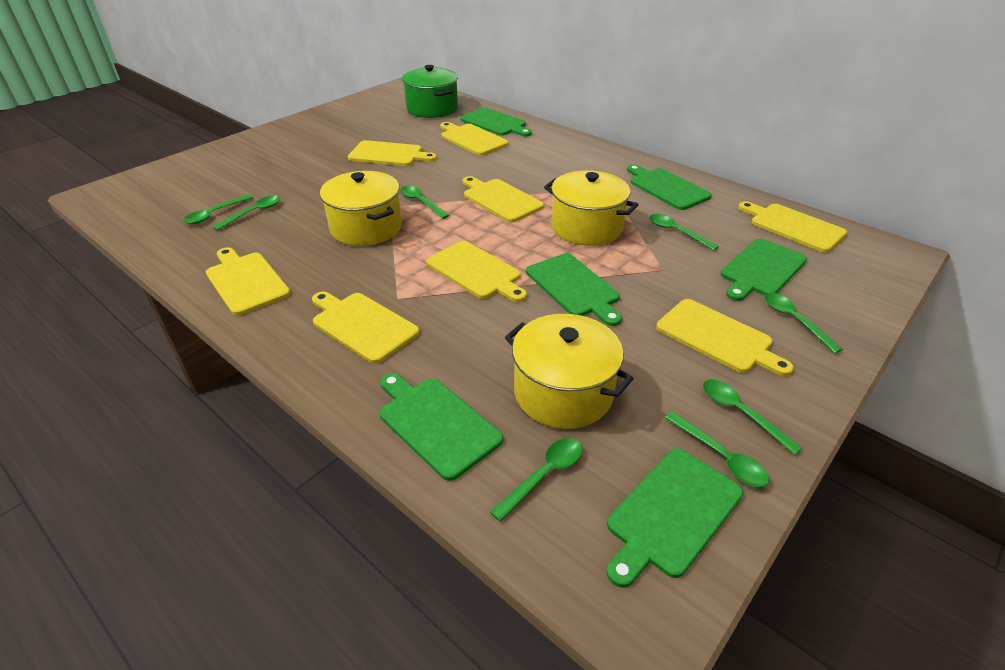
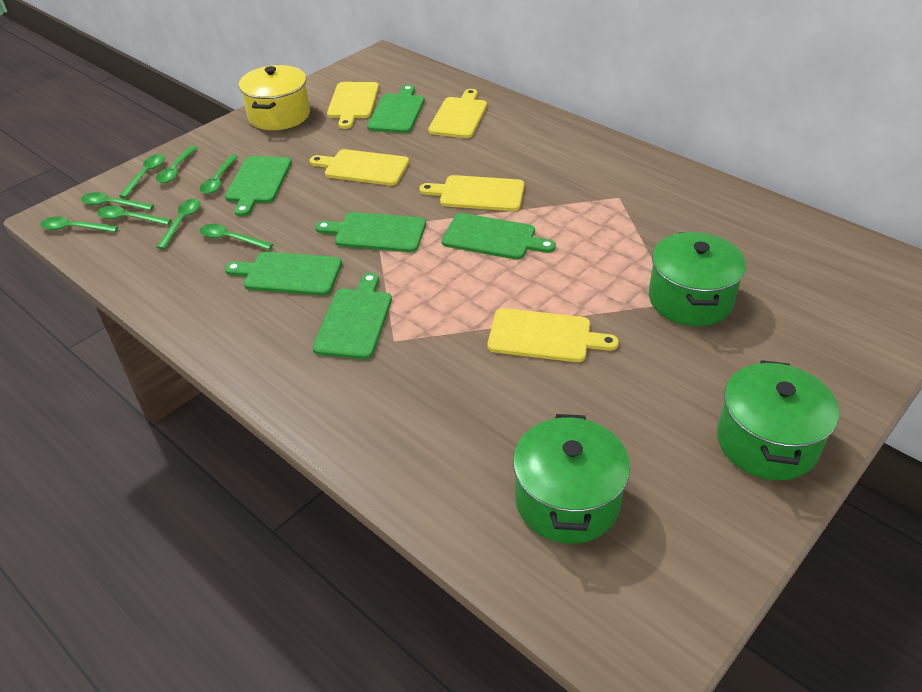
green pot: 1 -> 3
yellow cutting board: 8 -> 5
yellow pot: 3 -> 1

